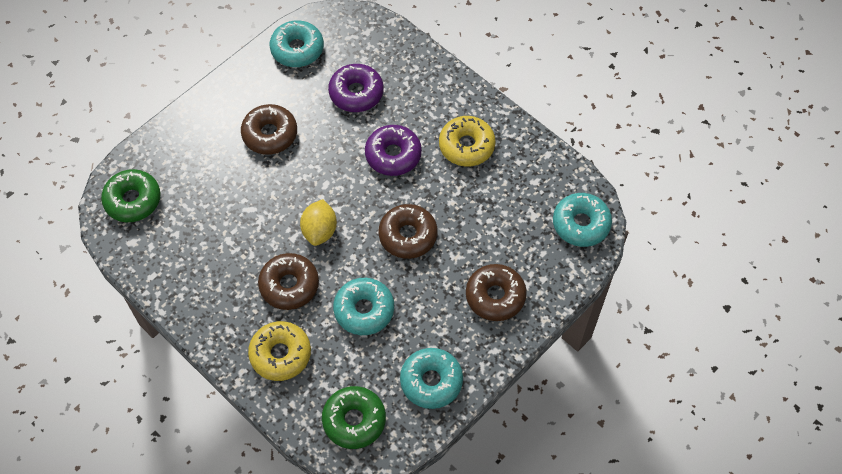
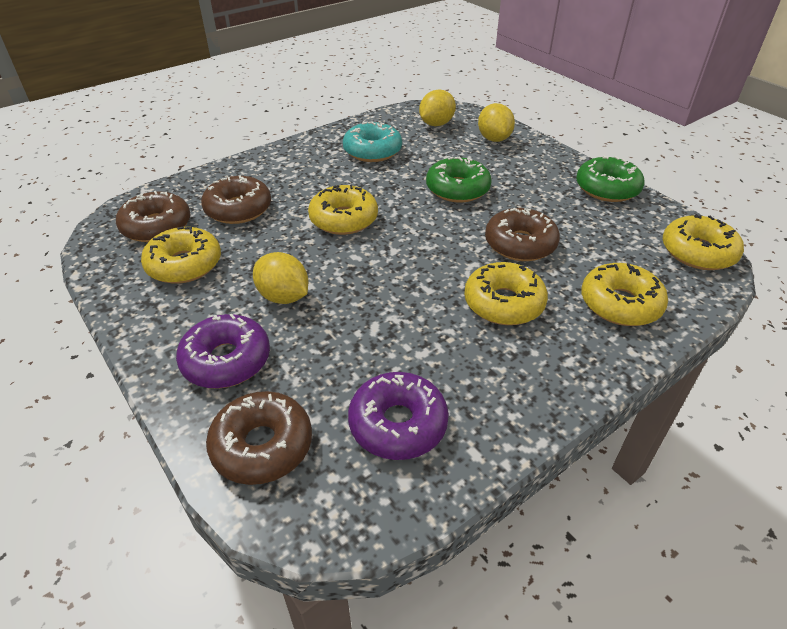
turquoise donut: 4 -> 1
yellow donut: 2 -> 5
yellow lemon: 1 -> 3

